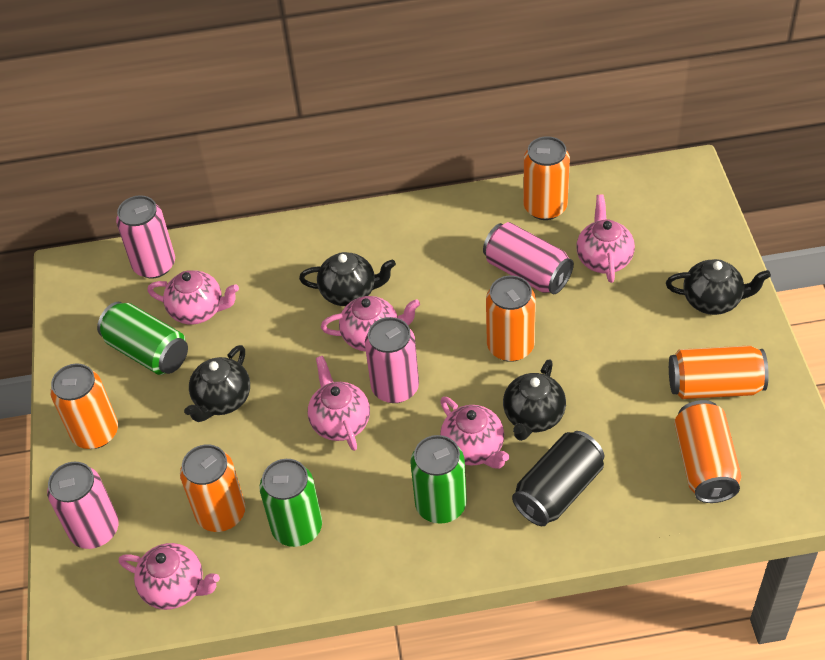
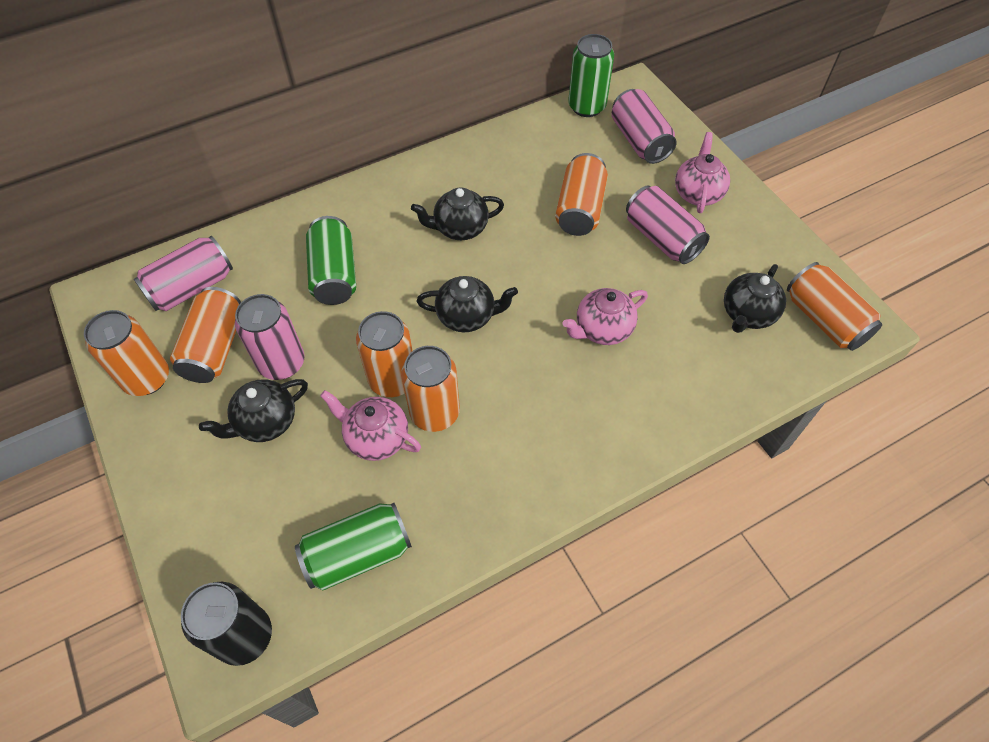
pink teapot: 6 -> 3

